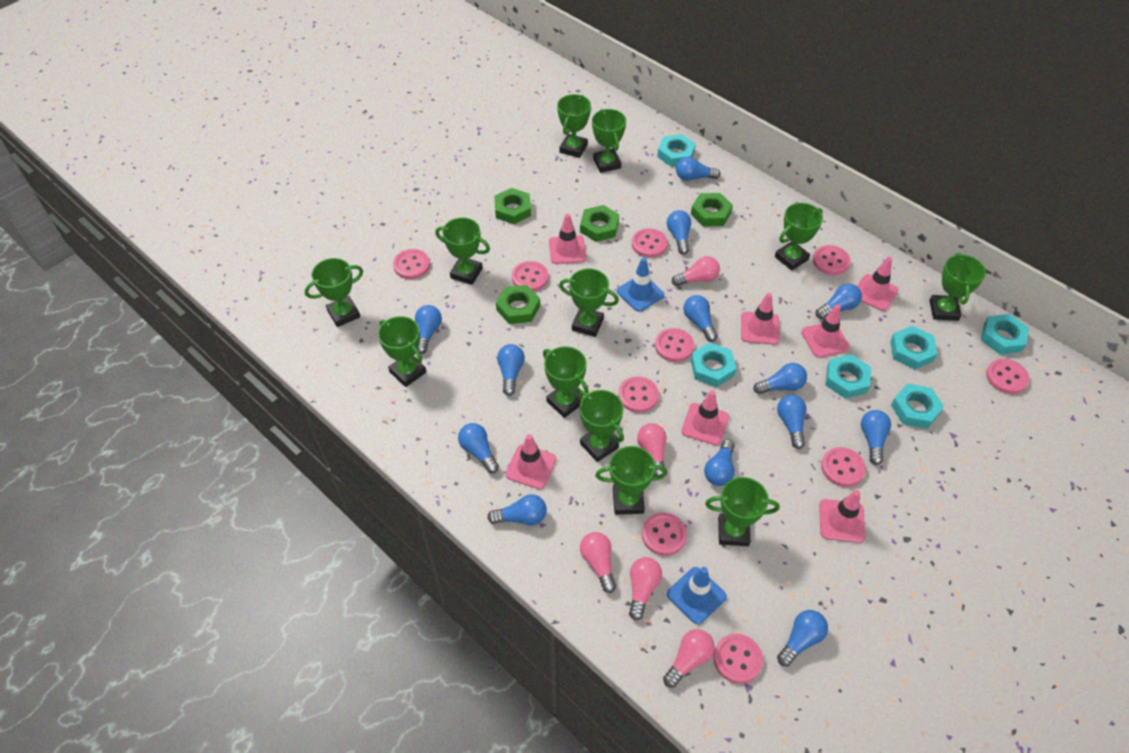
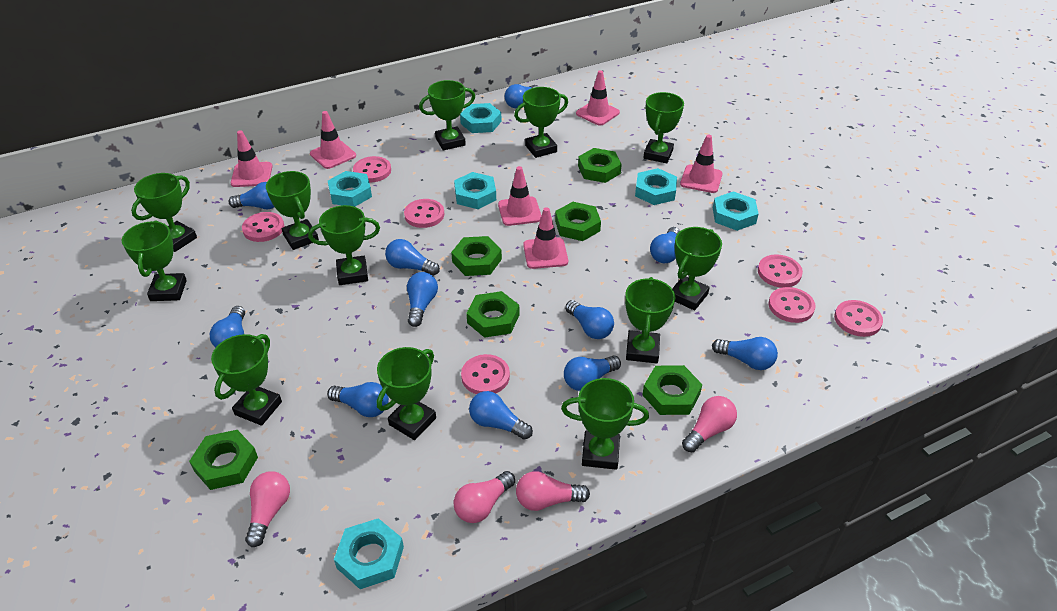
blue light bulb: 13 -> 11
blue traffic cone: 2 -> 0
green nut: 4 -> 6
pink button: 10 -> 7
pink light bulb: 5 -> 4
pink traffic cone: 7 -> 6

